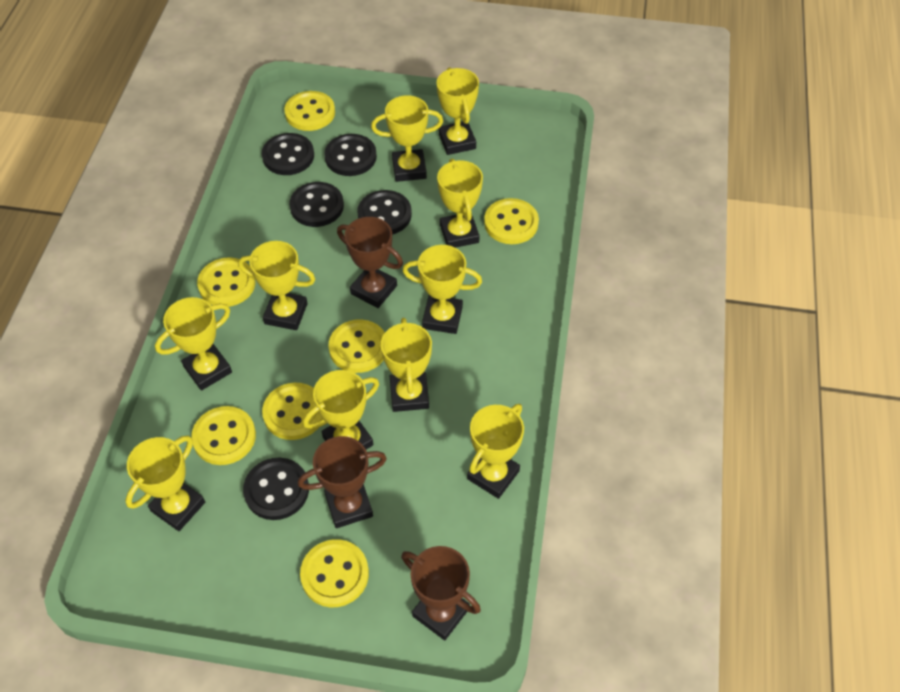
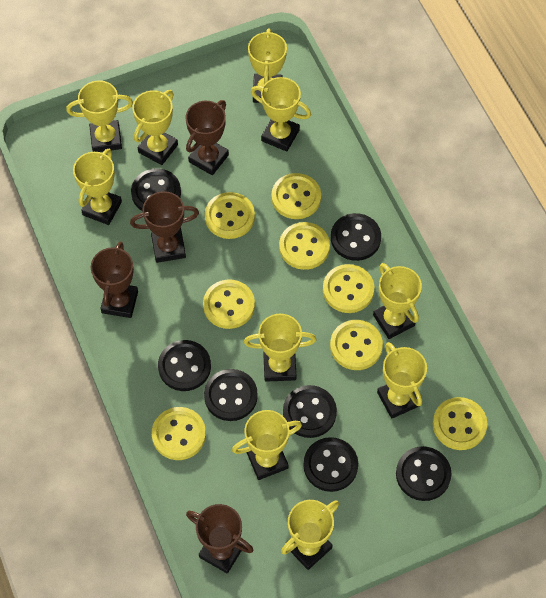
black button: 5 -> 7
brown trophy: 3 -> 4
yellow button: 7 -> 8

